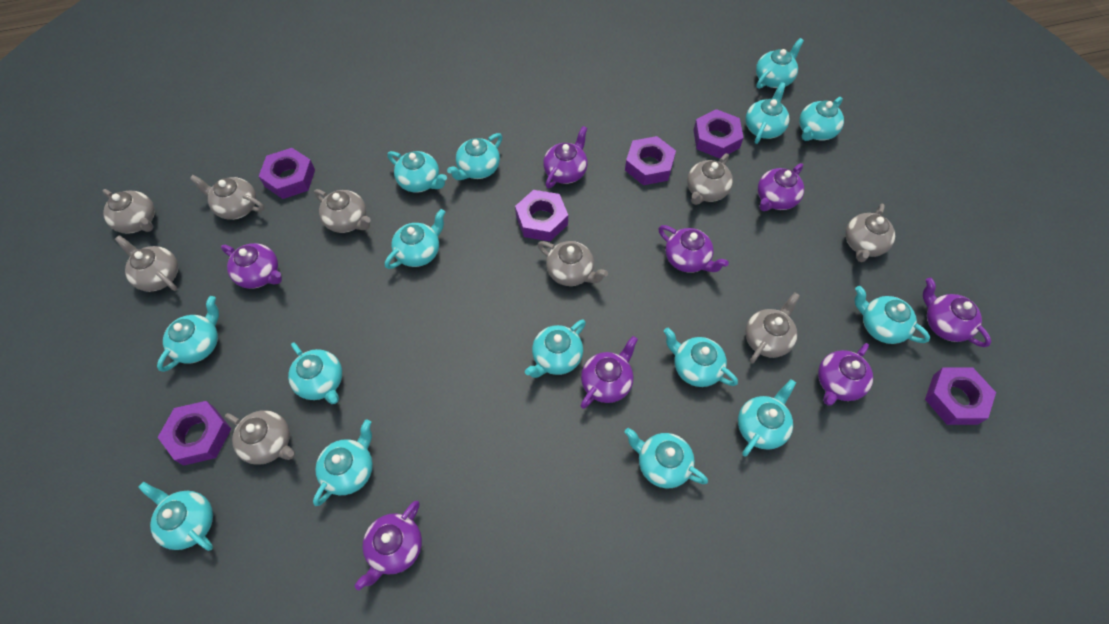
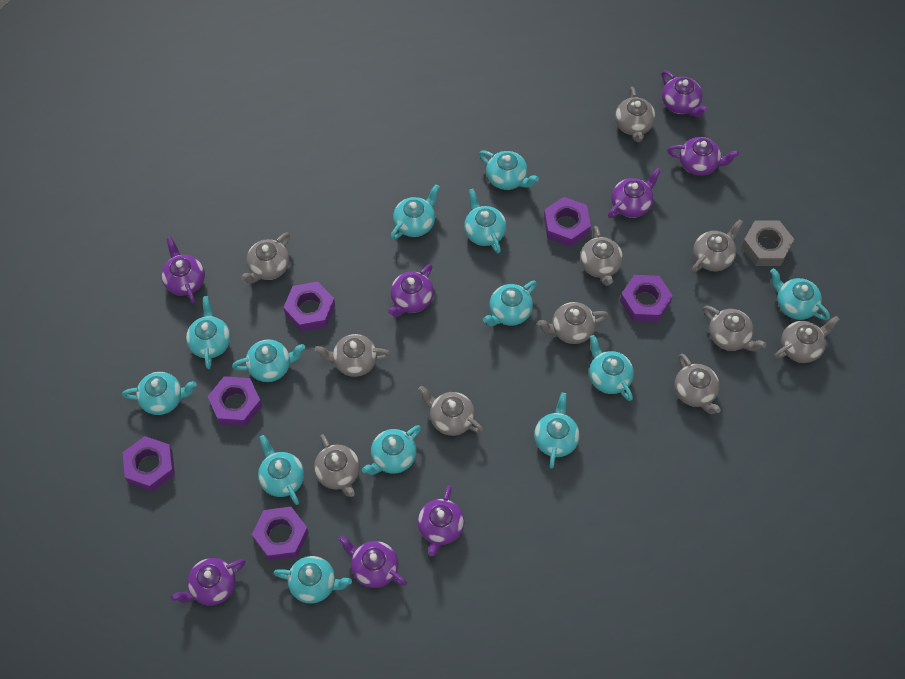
grey nut: 0 -> 1
grey teapot: 9 -> 11
turquoise teapot: 15 -> 13

